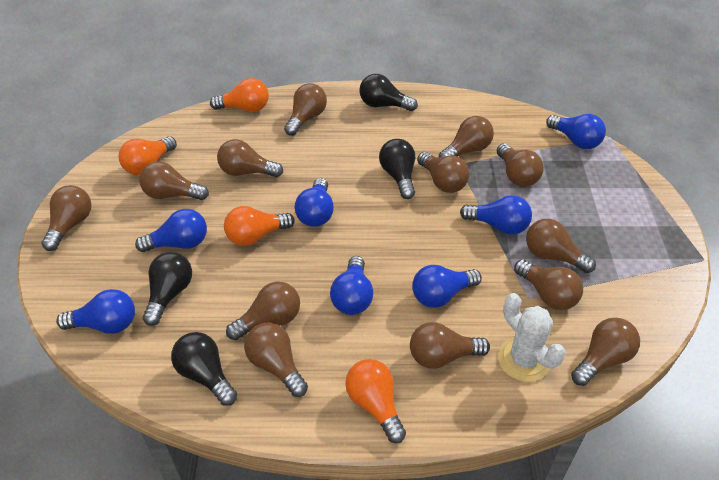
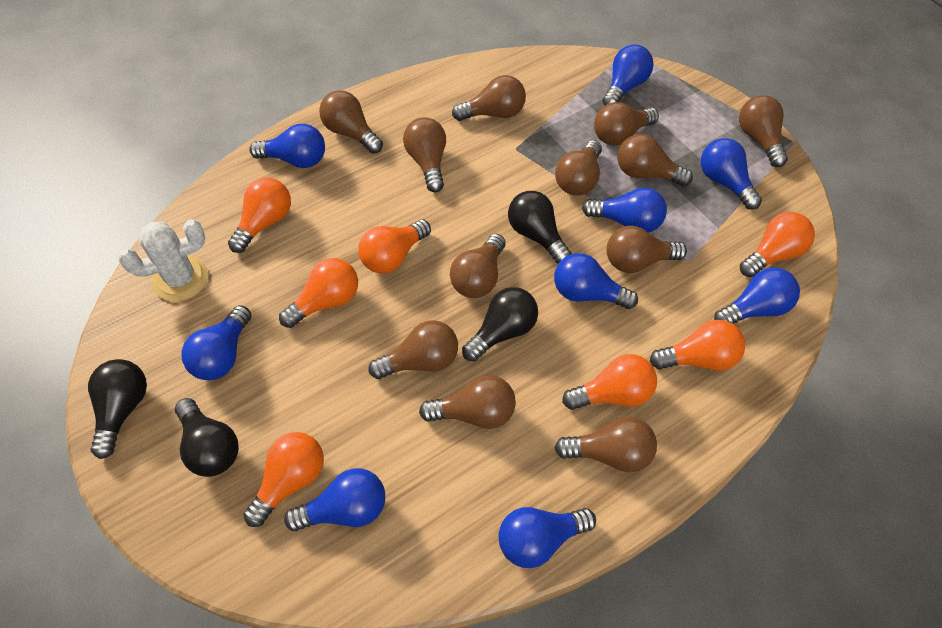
blue light bulb: 7 -> 9
brown light bulb: 13 -> 12
orange light bulb: 4 -> 7

